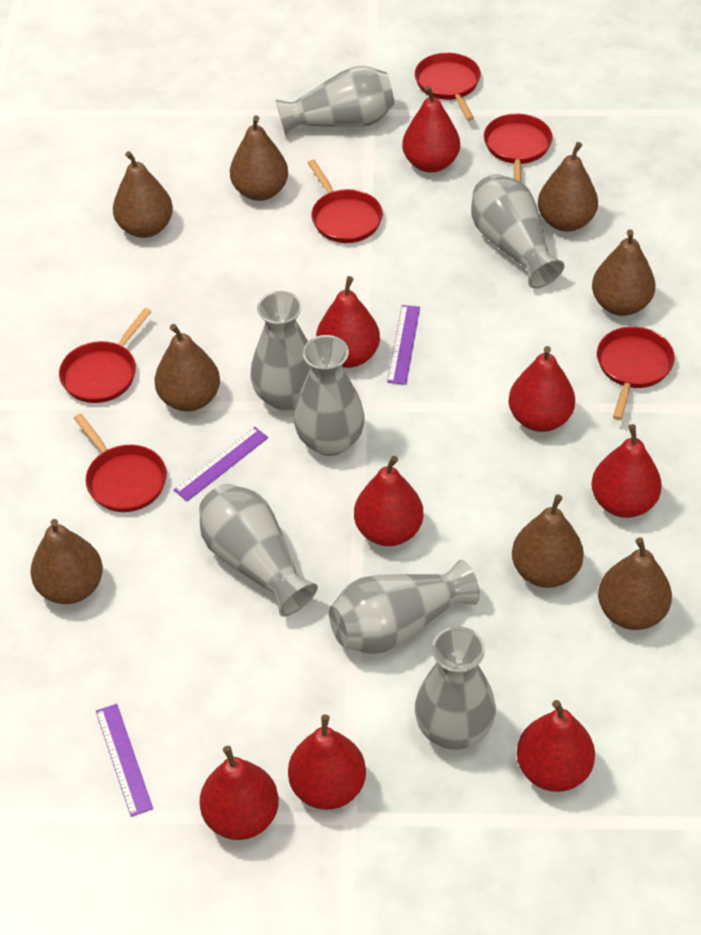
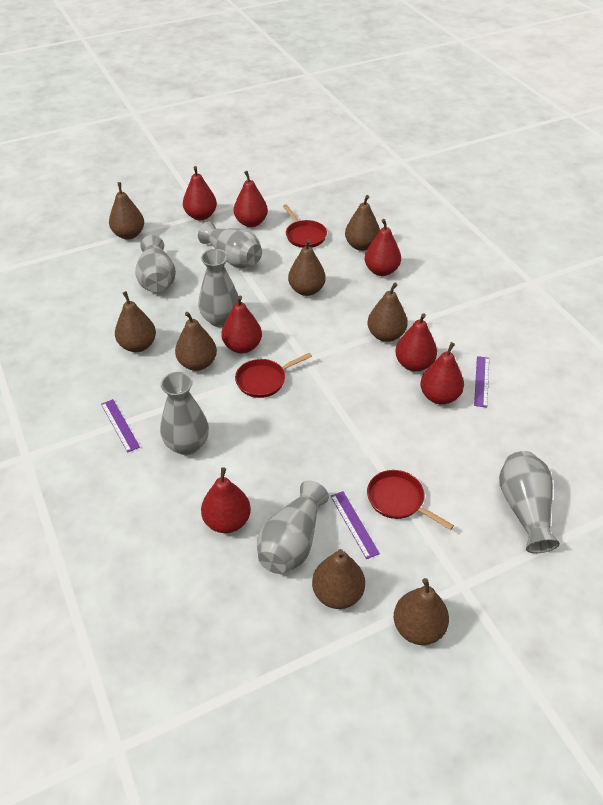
grey vase: 7 -> 6
red pan: 6 -> 3
red pear: 8 -> 7

